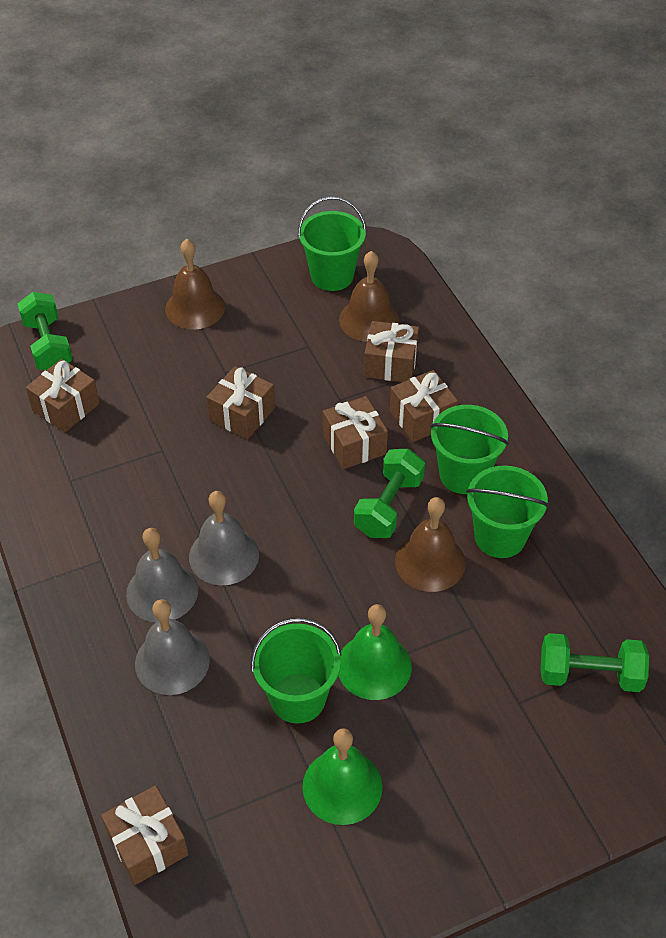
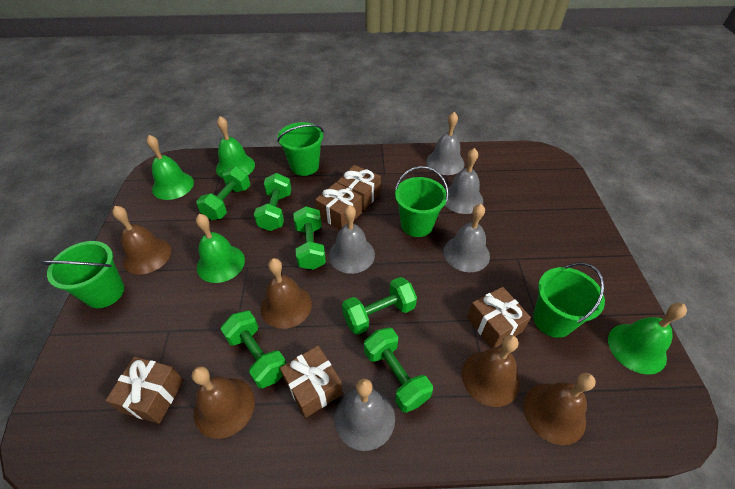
brown bell: 3 -> 5
brown gift: 6 -> 5
green bell: 2 -> 4
green dumbbell: 3 -> 6
grey bell: 3 -> 5

